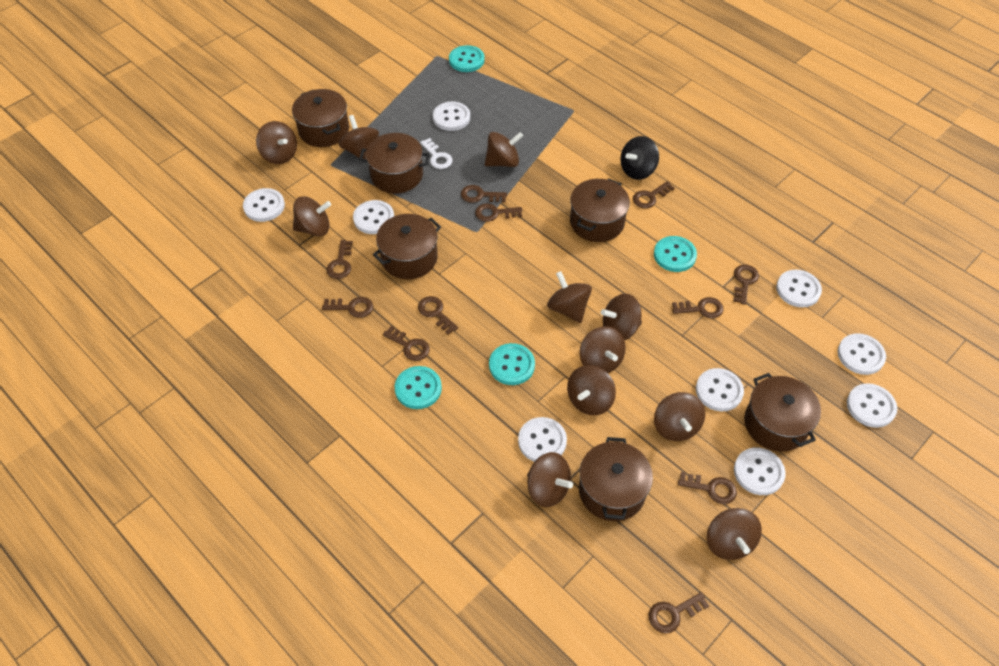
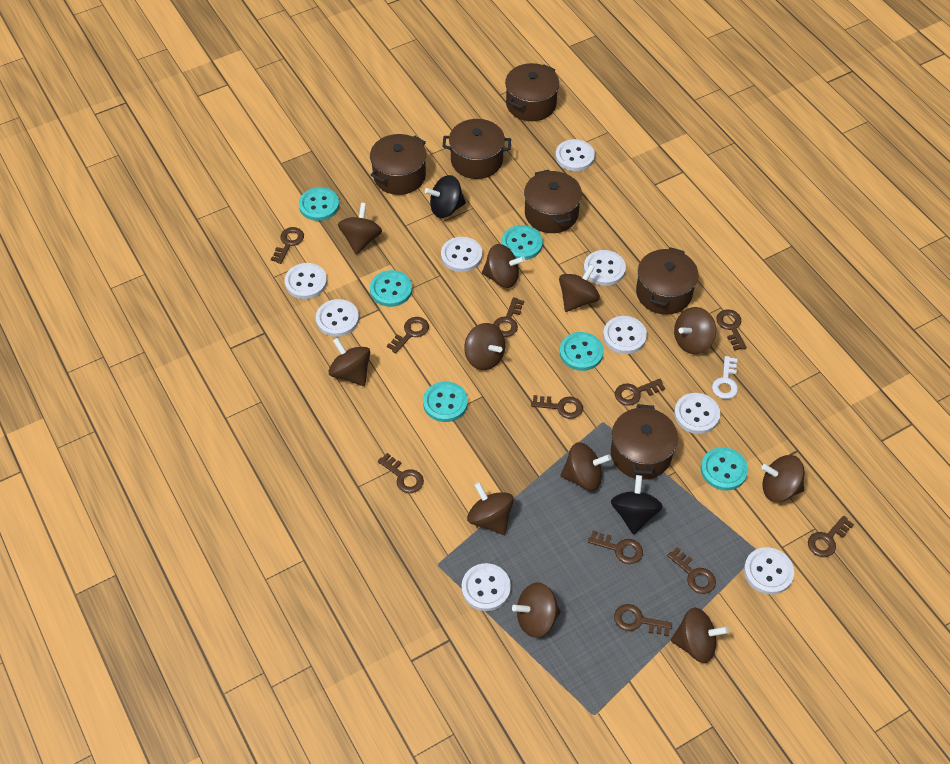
black spinning top: 1 -> 2
turquoise button: 4 -> 6

